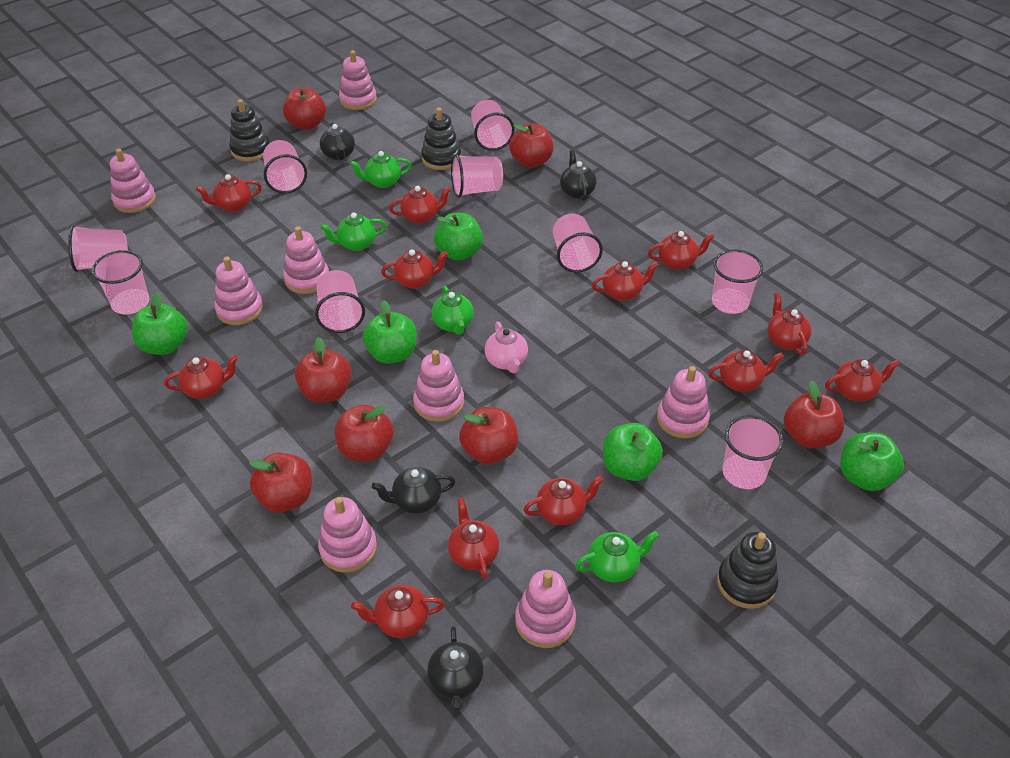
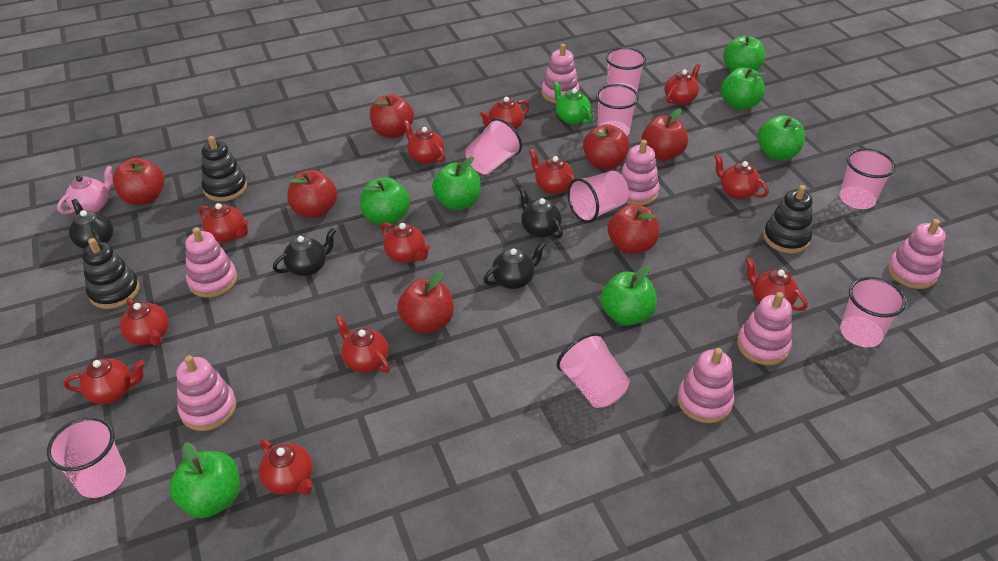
green apple: 5 -> 7
green teapot: 4 -> 1
pink cup: 9 -> 8
pink stacking toy: 8 -> 7

